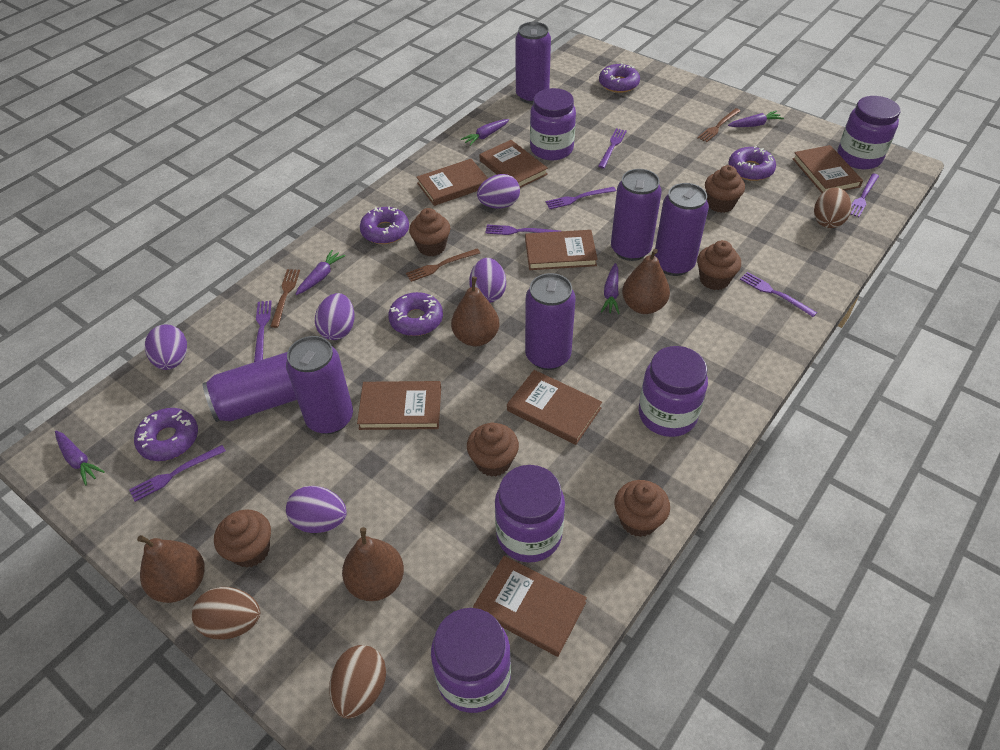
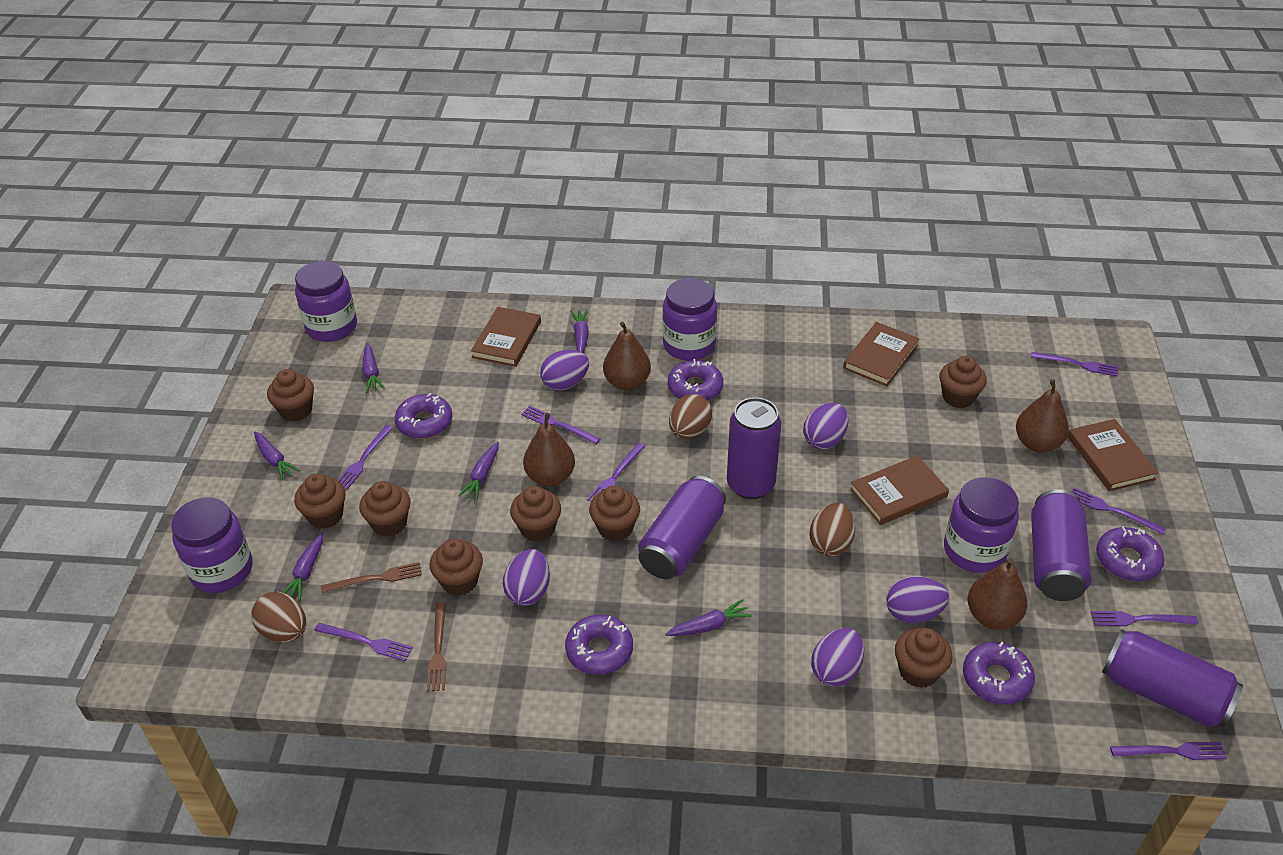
brown book: 7 -> 4
brown cupcake: 6 -> 8
brown fork: 3 -> 2
purple can: 6 -> 4
purple carrot: 5 -> 6
purple fork: 7 -> 8
purple jar: 5 -> 4

